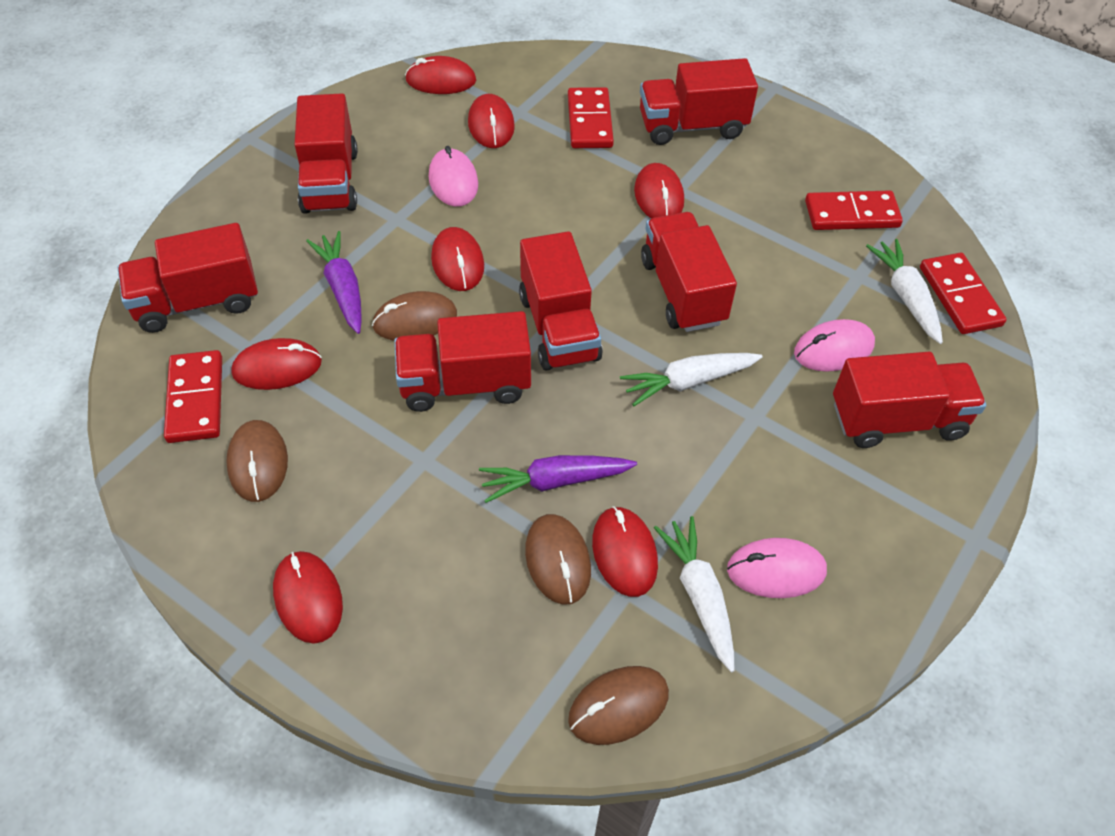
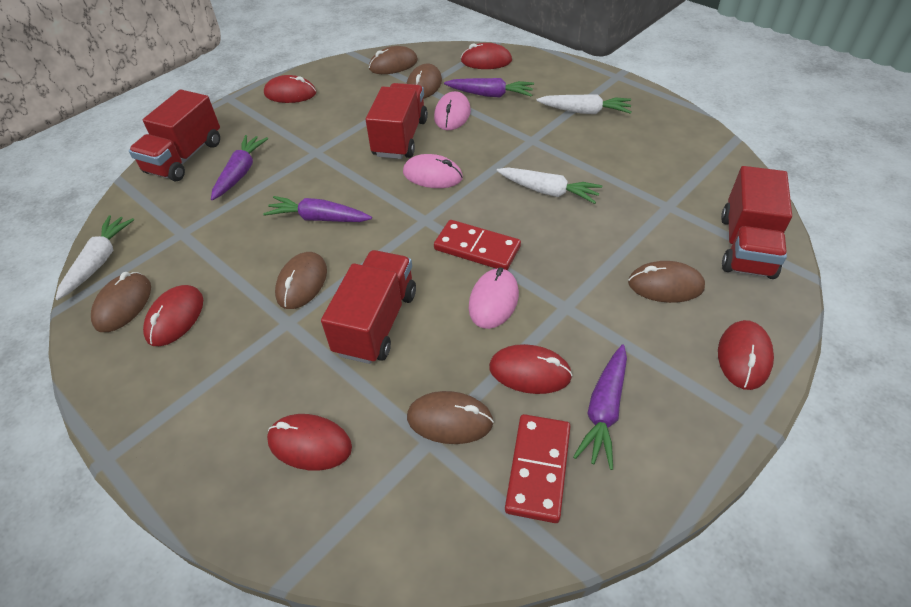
brown mouse: 4 -> 6
purple carrot: 2 -> 4
red domino: 4 -> 2
red mouse: 7 -> 6
red truck: 7 -> 4

